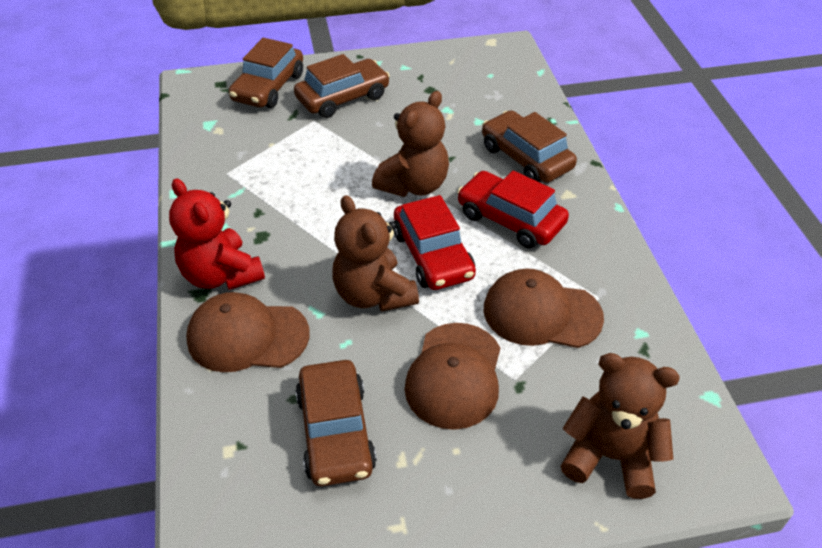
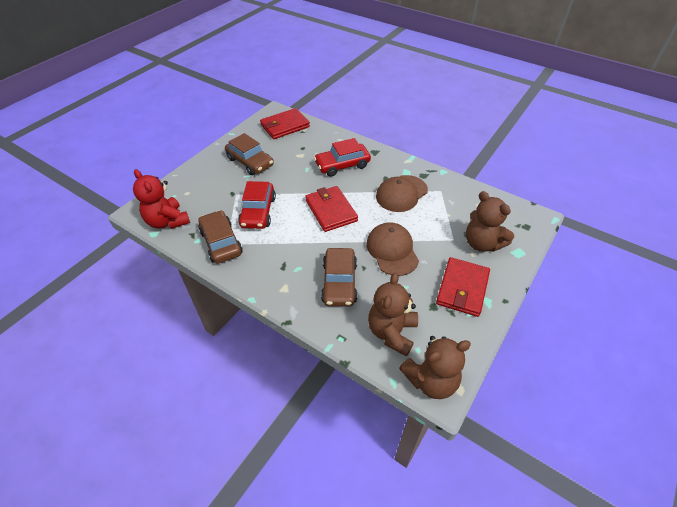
brown cap: 3 -> 2
brown car: 4 -> 3
red wallet: 0 -> 3

